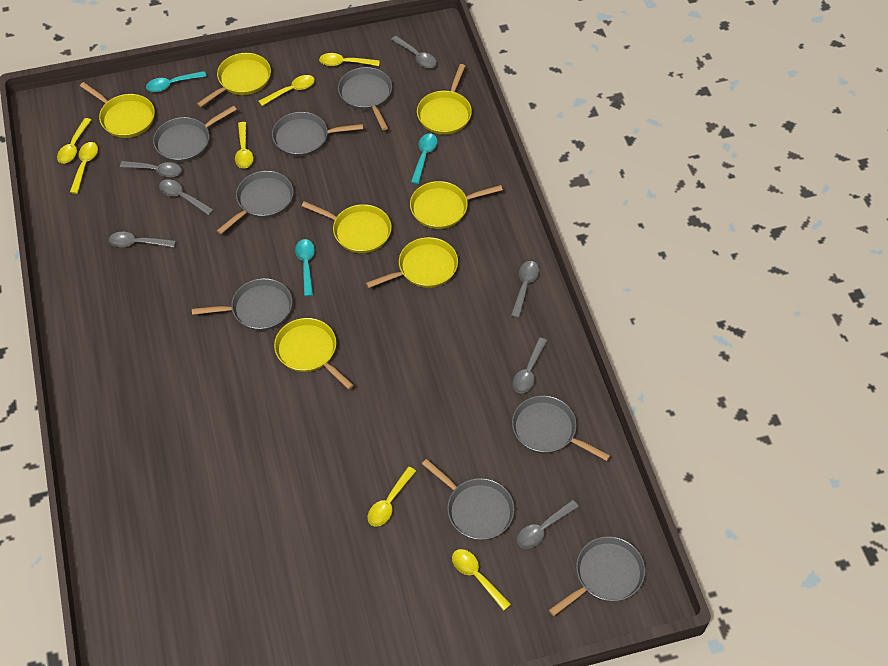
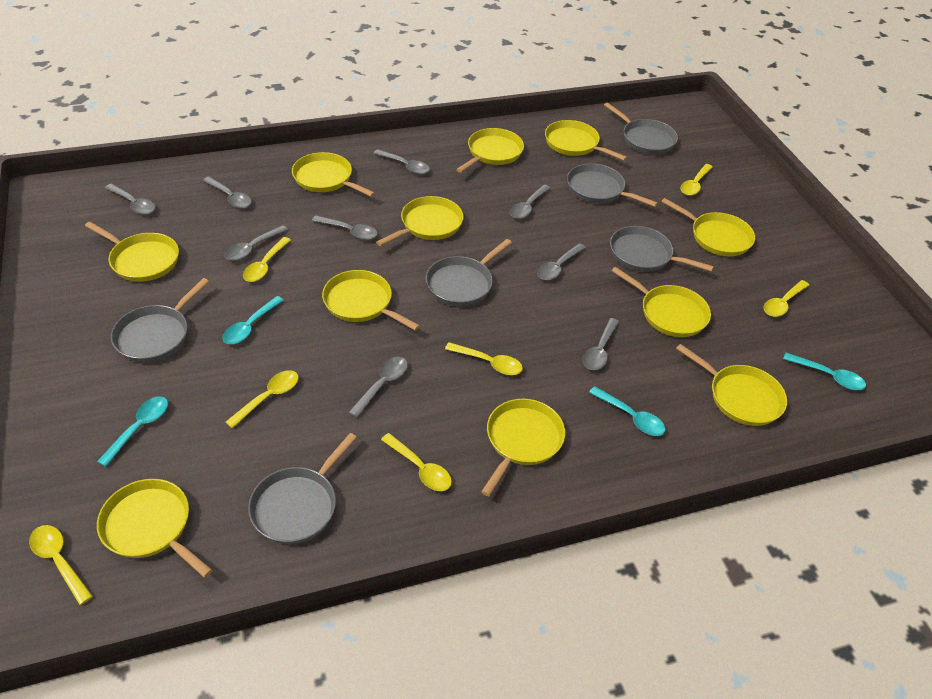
grey pan: 8 -> 6
grey spoon: 7 -> 9
turquoise spoon: 3 -> 4
yellow pan: 7 -> 11

